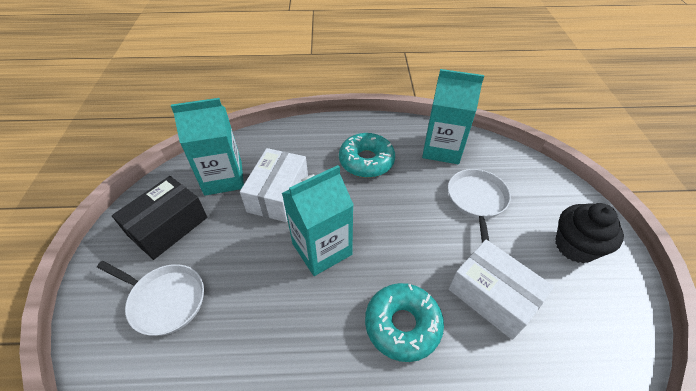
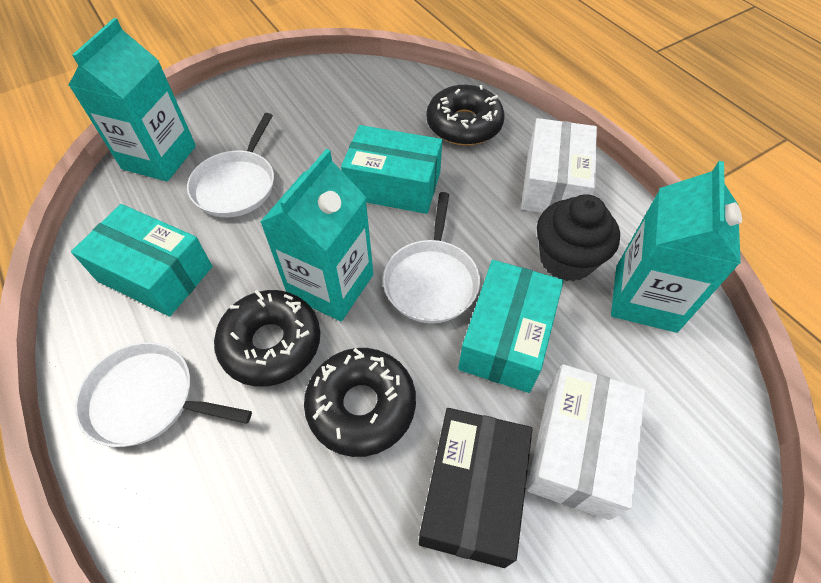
black donut: 0 -> 3
turquoise box: 0 -> 3
turquoise donut: 2 -> 0
white pan: 2 -> 3

